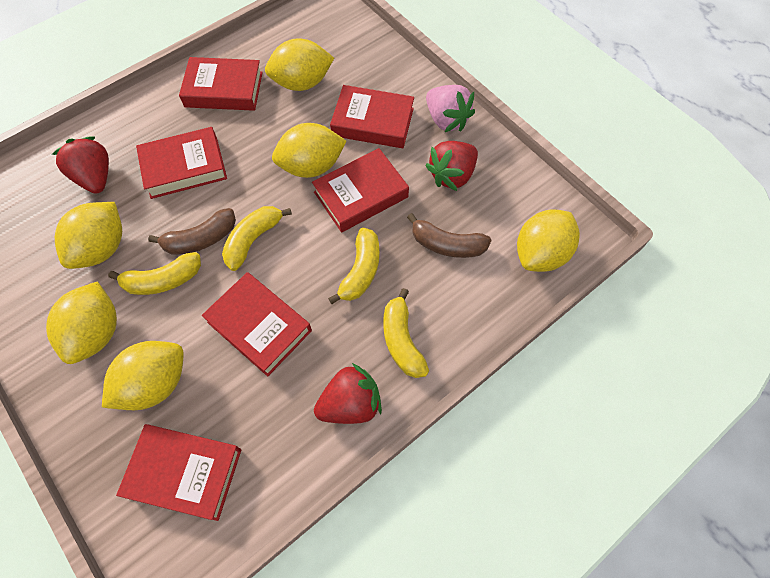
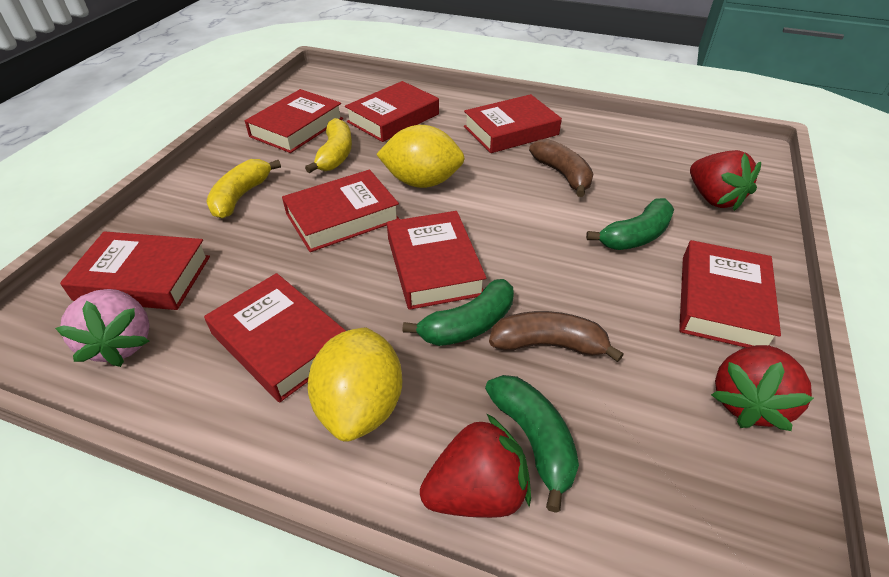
green banana: 0 -> 3
red book: 6 -> 8
yellow banana: 4 -> 2
yellow lemon: 6 -> 2

